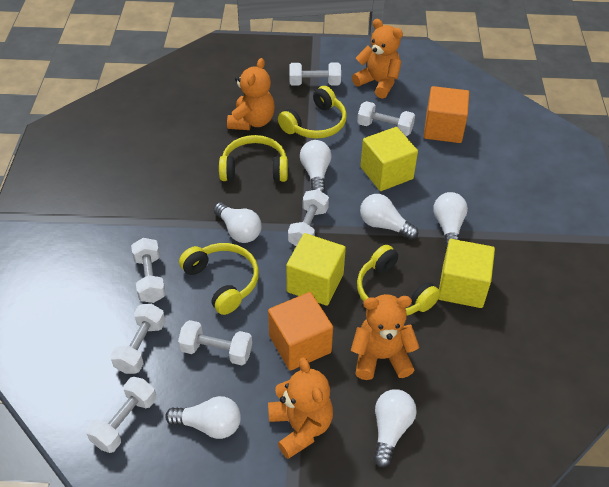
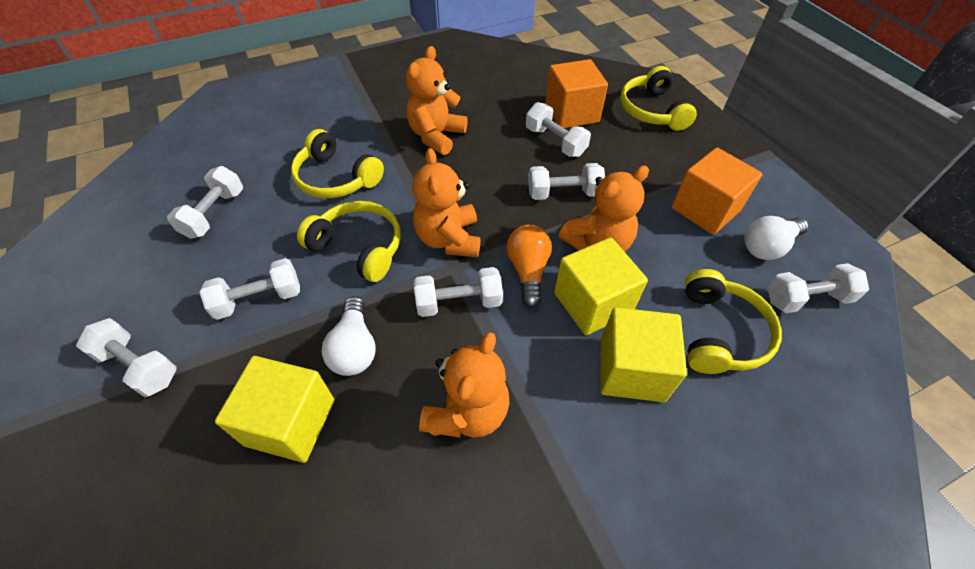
orange light bulb: 0 -> 1
white light bulb: 6 -> 2

